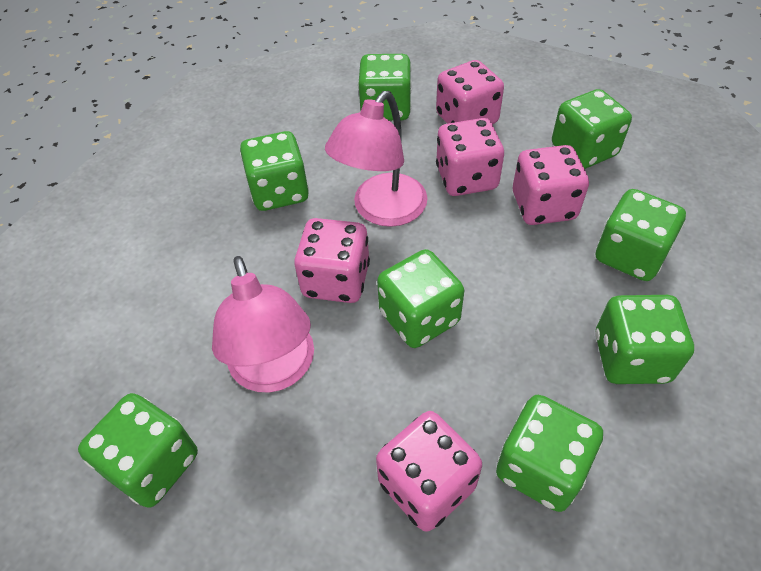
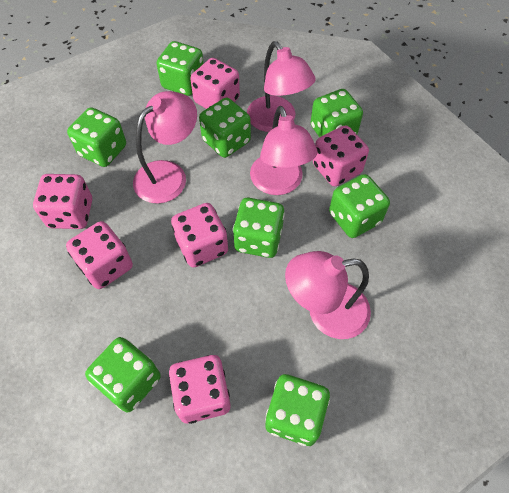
pink dice: 5 -> 6
pink lamp: 2 -> 4

